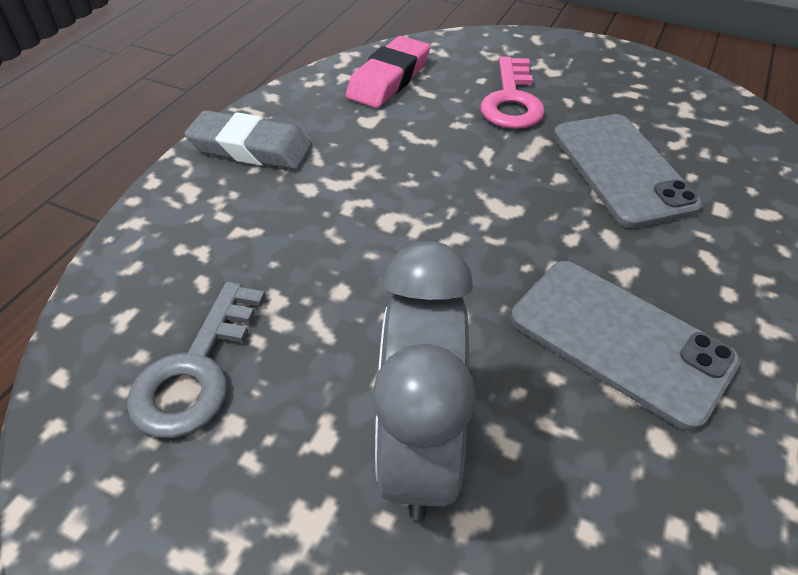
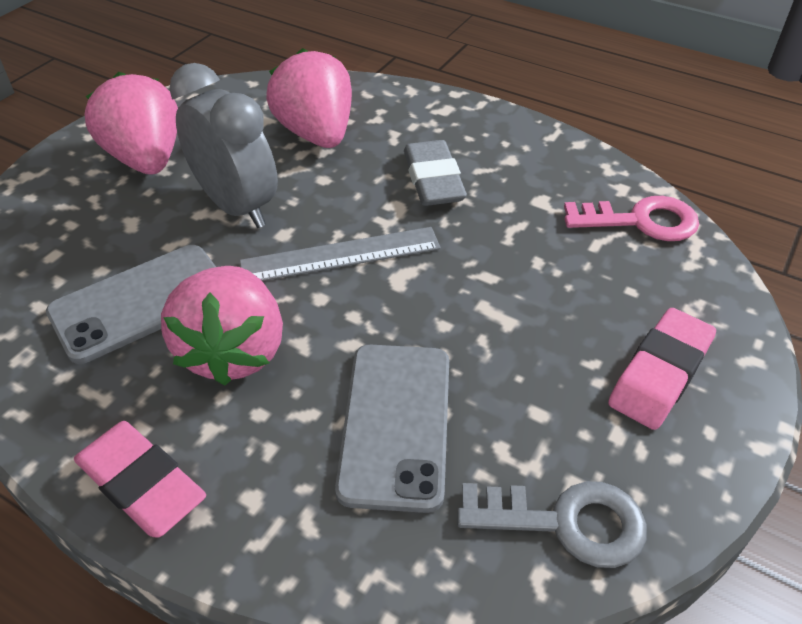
grey ruler: 0 -> 1
pink eraser: 1 -> 2
pink strawberry: 0 -> 3

